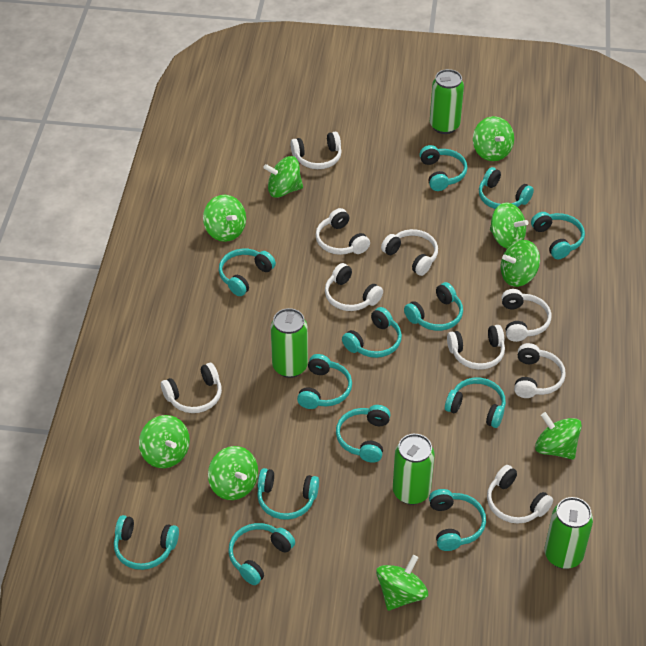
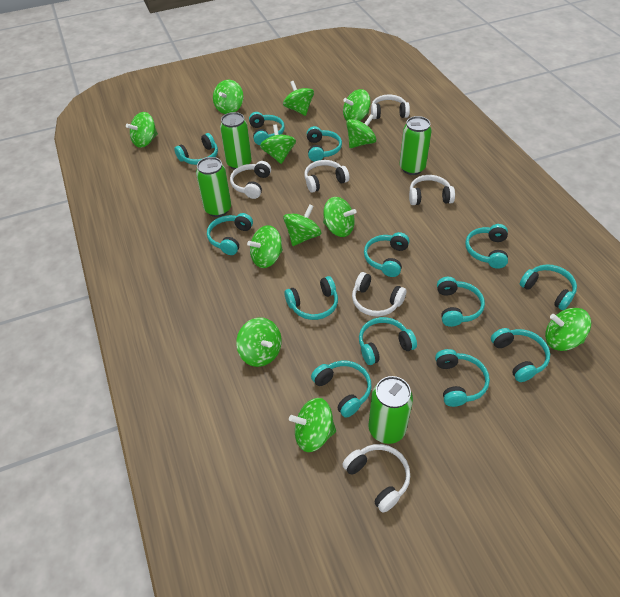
green spinning top: 9 -> 12
white headphones: 9 -> 6

